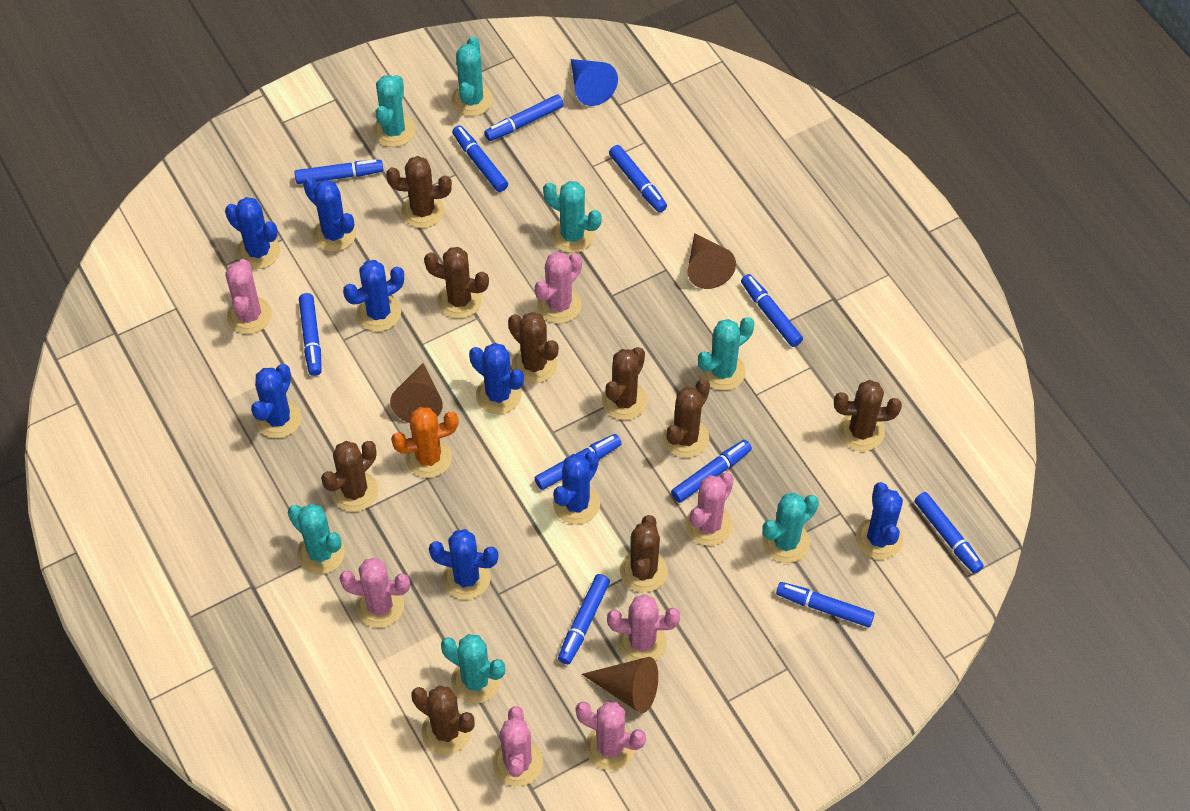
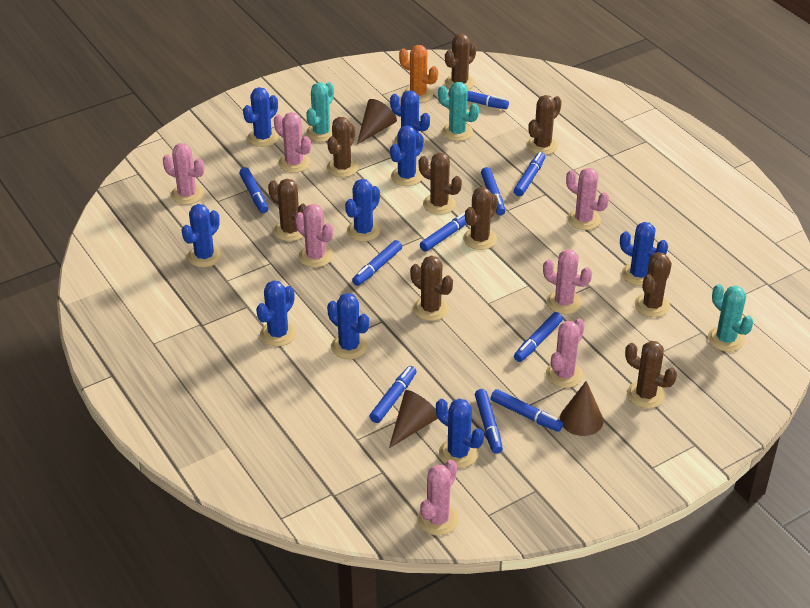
blue cactus: 8 -> 9
blue cone: 1 -> 0
blue marker: 11 -> 10
turquoise cactus: 7 -> 3

